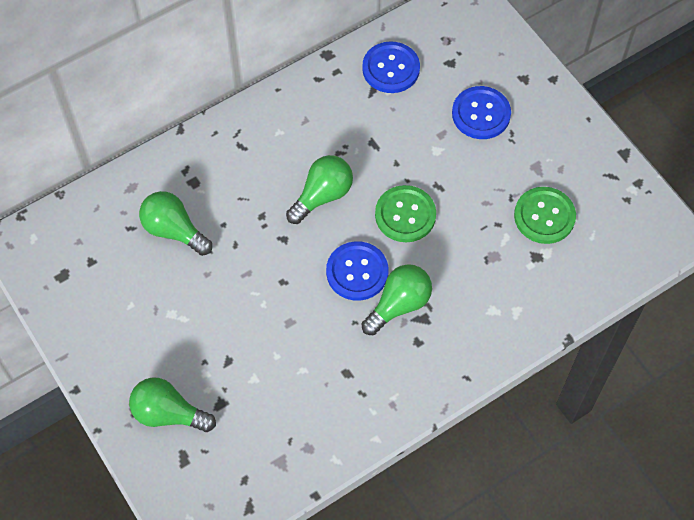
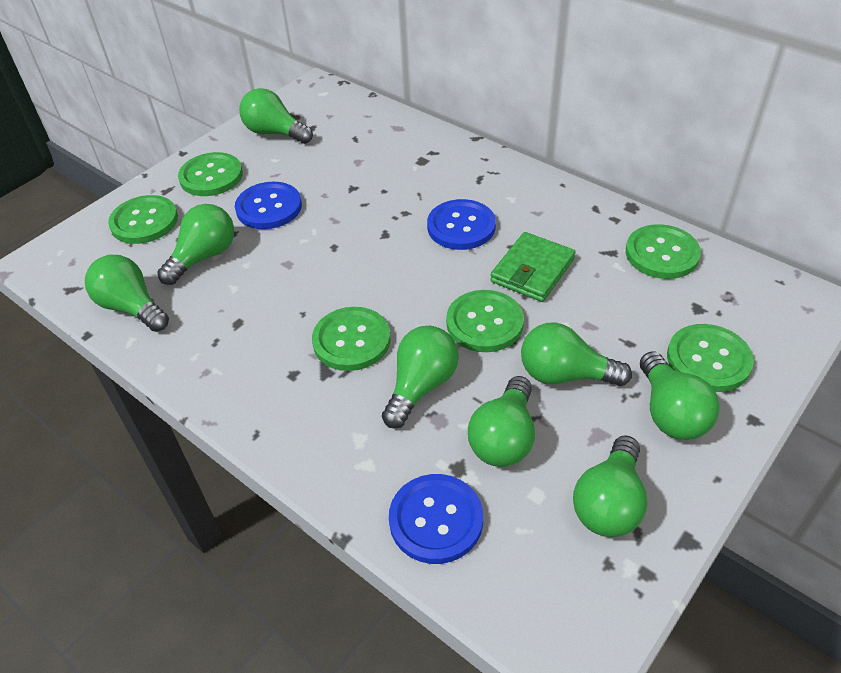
green button: 2 -> 6
green light bulb: 4 -> 8
green wallet: 0 -> 1

